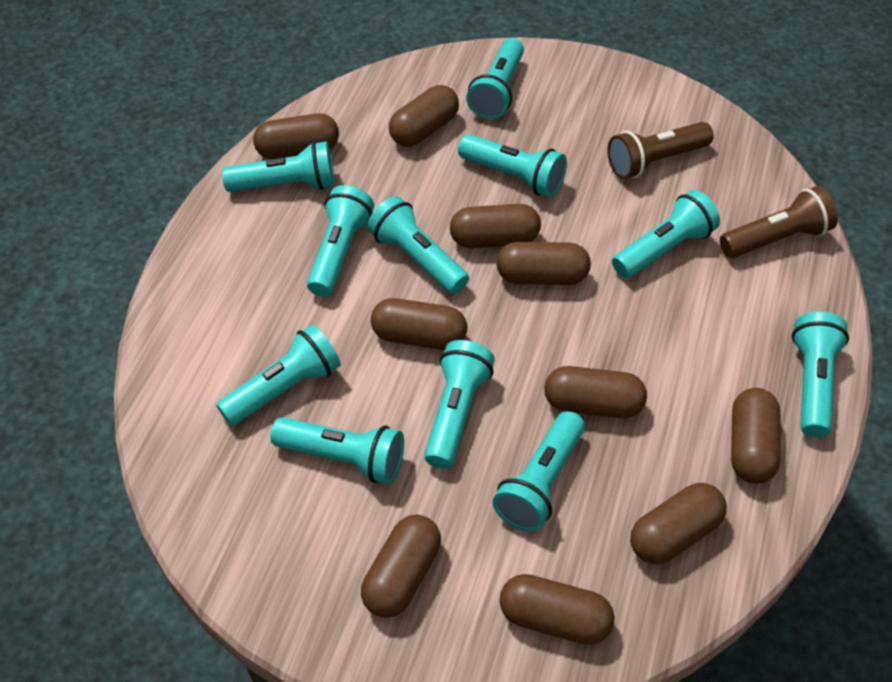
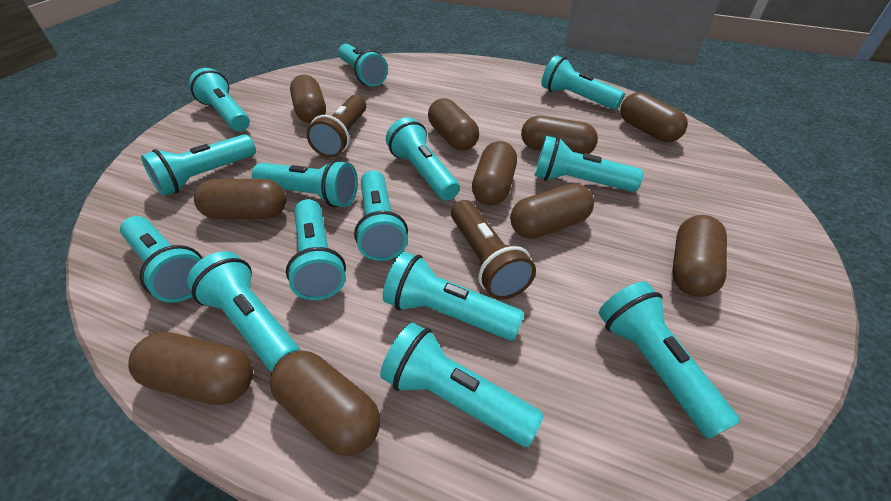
turquoise flashlight: 11 -> 14

